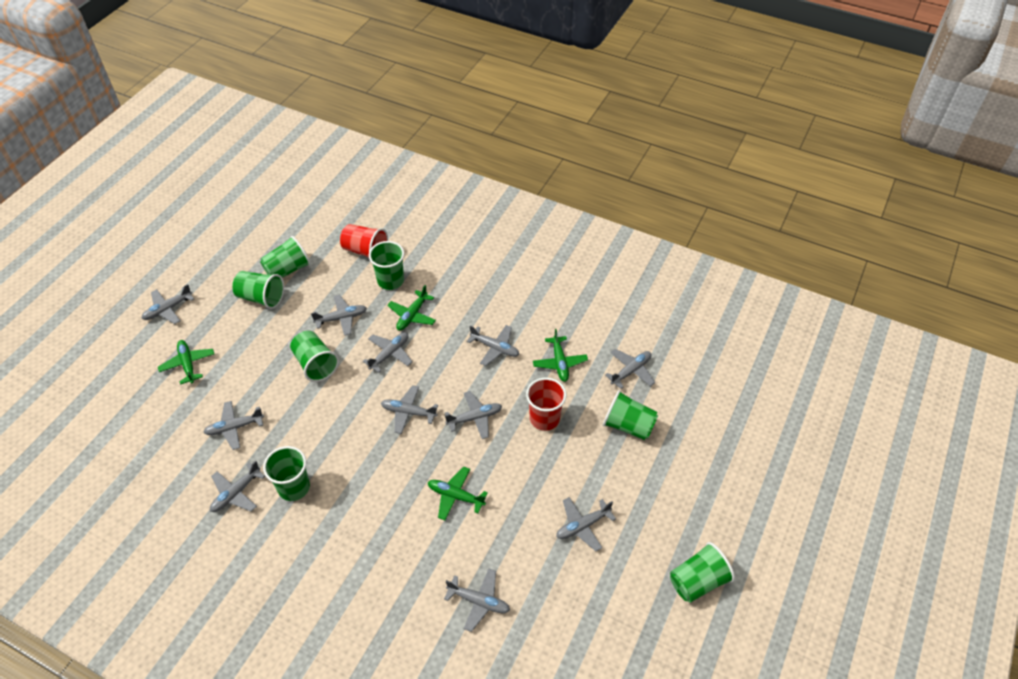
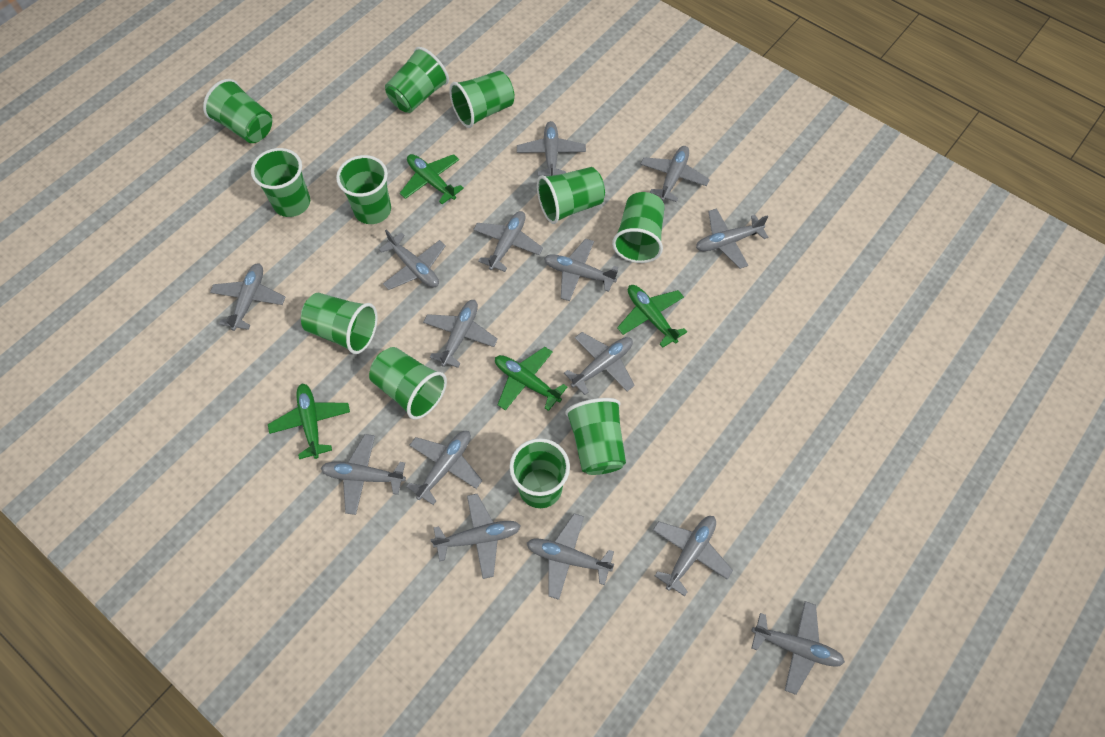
green cup: 7 -> 11
grey plane: 11 -> 15
red cup: 2 -> 0

